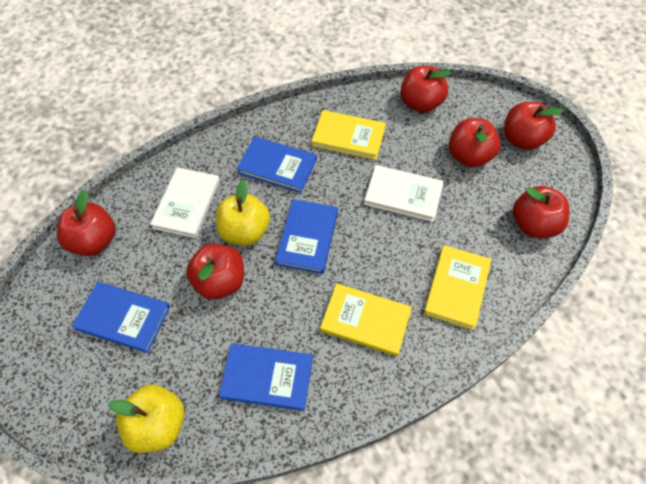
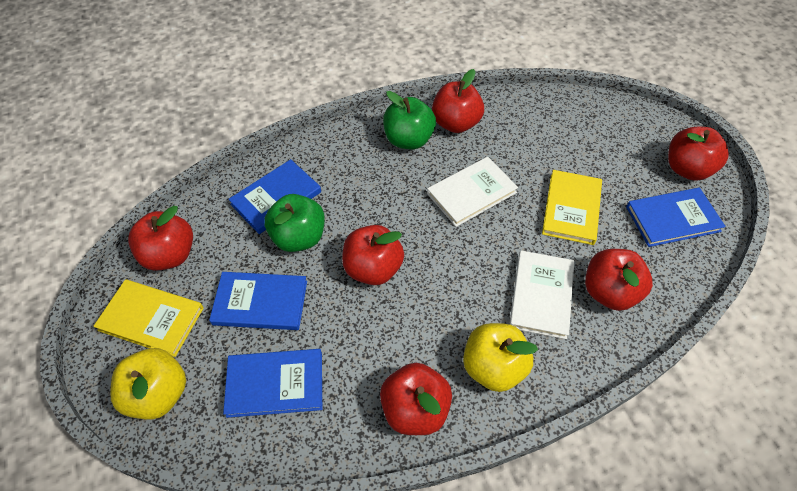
green apple: 0 -> 2
yellow book: 3 -> 2

